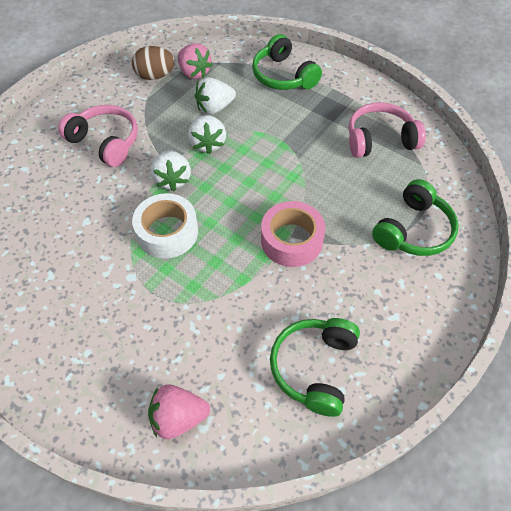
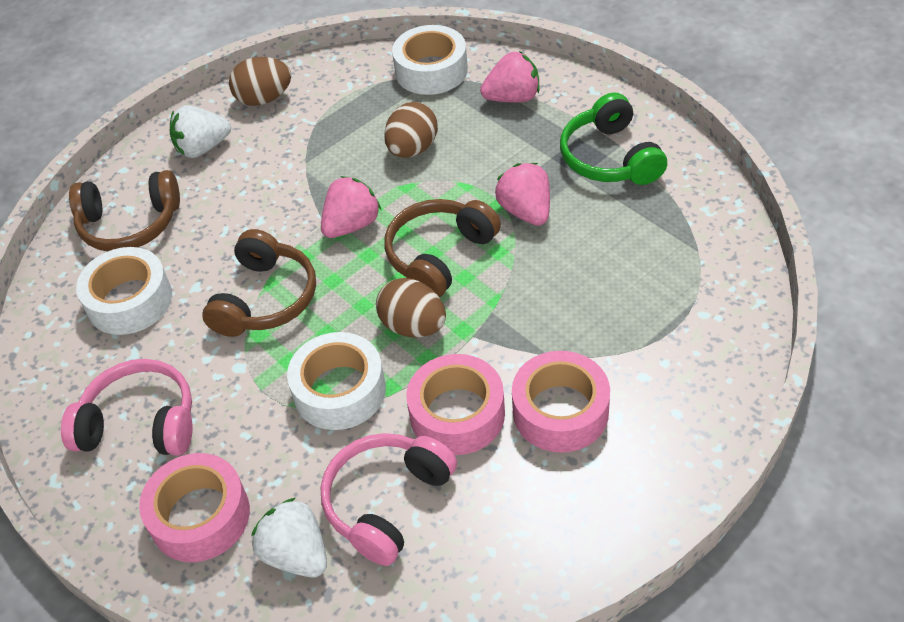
brown egg: 1 -> 3
brown headphones: 0 -> 3
green headphones: 3 -> 1
pink strawberry: 2 -> 3
pink tape: 1 -> 3
white strawberry: 3 -> 2
white tape: 1 -> 3

